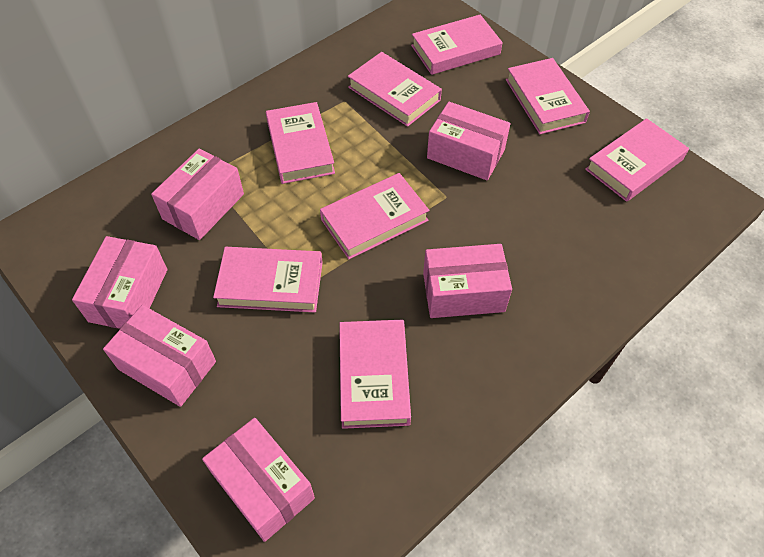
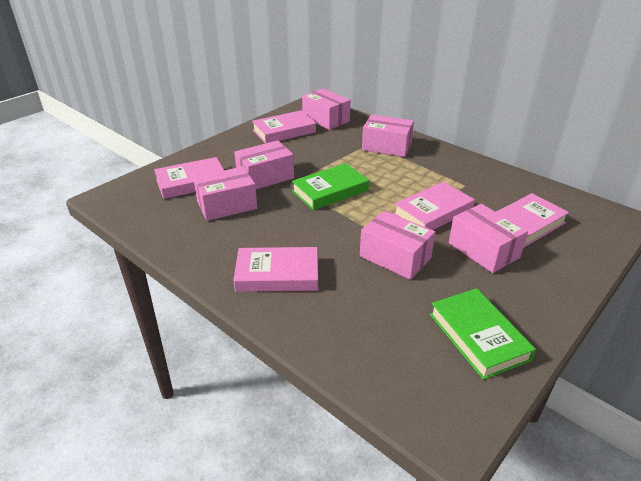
green book: 0 -> 2
pink book: 8 -> 5

